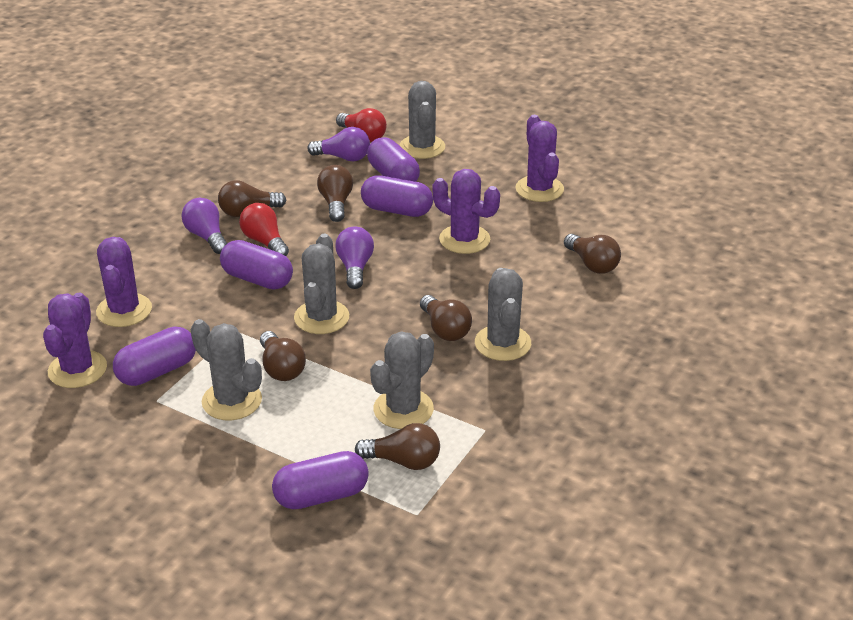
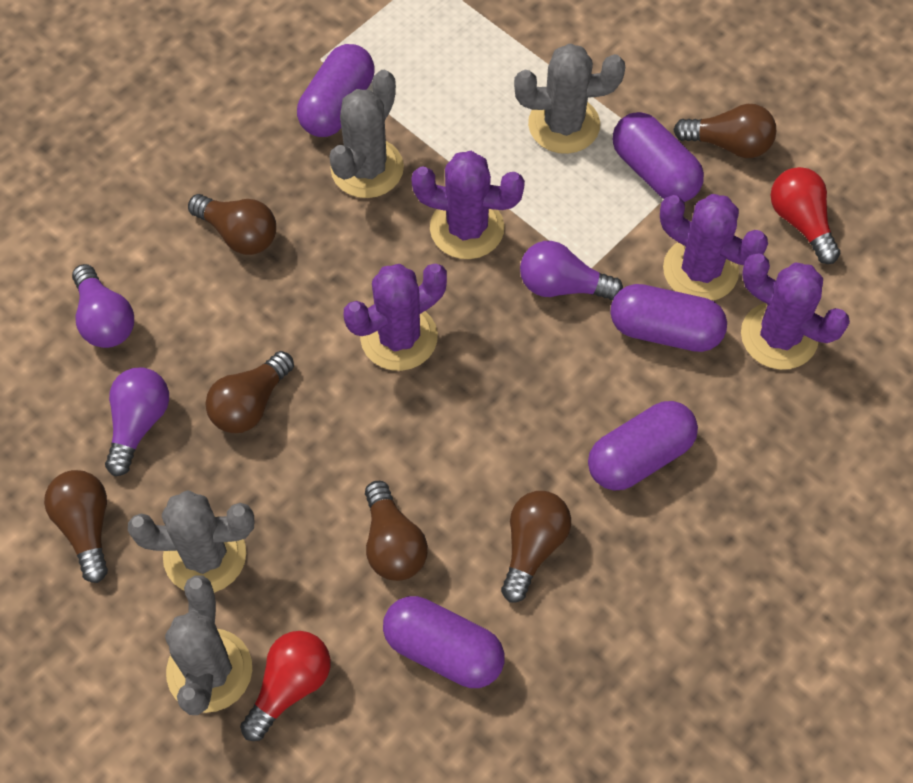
grey cactus: 5 -> 4

